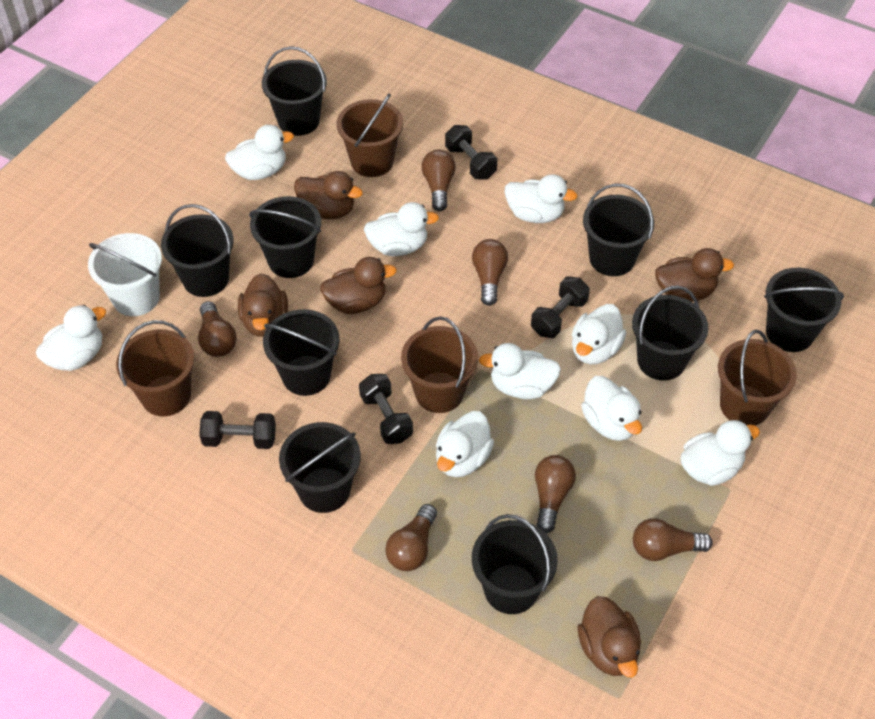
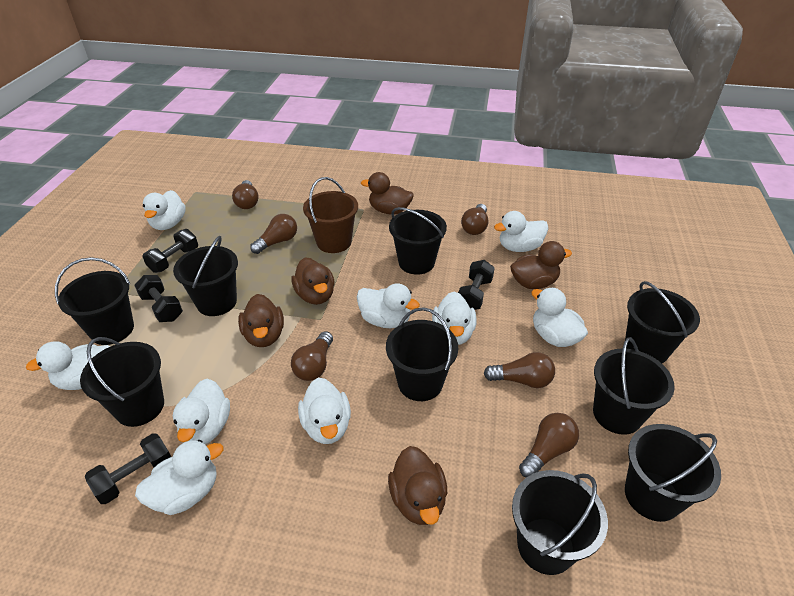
brown bucket: 4 -> 1
white bucket: 1 -> 0

